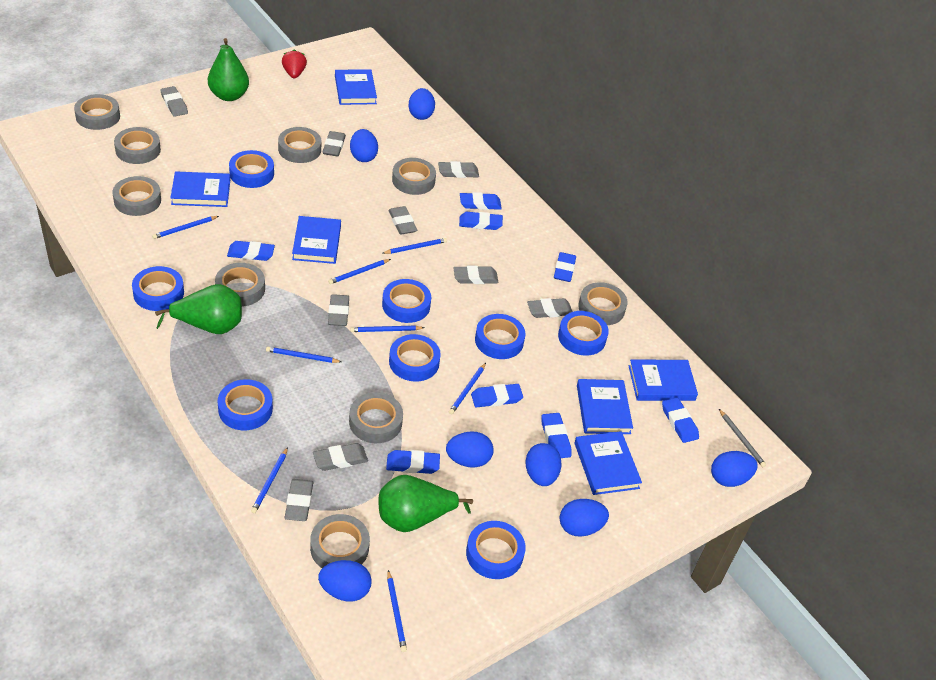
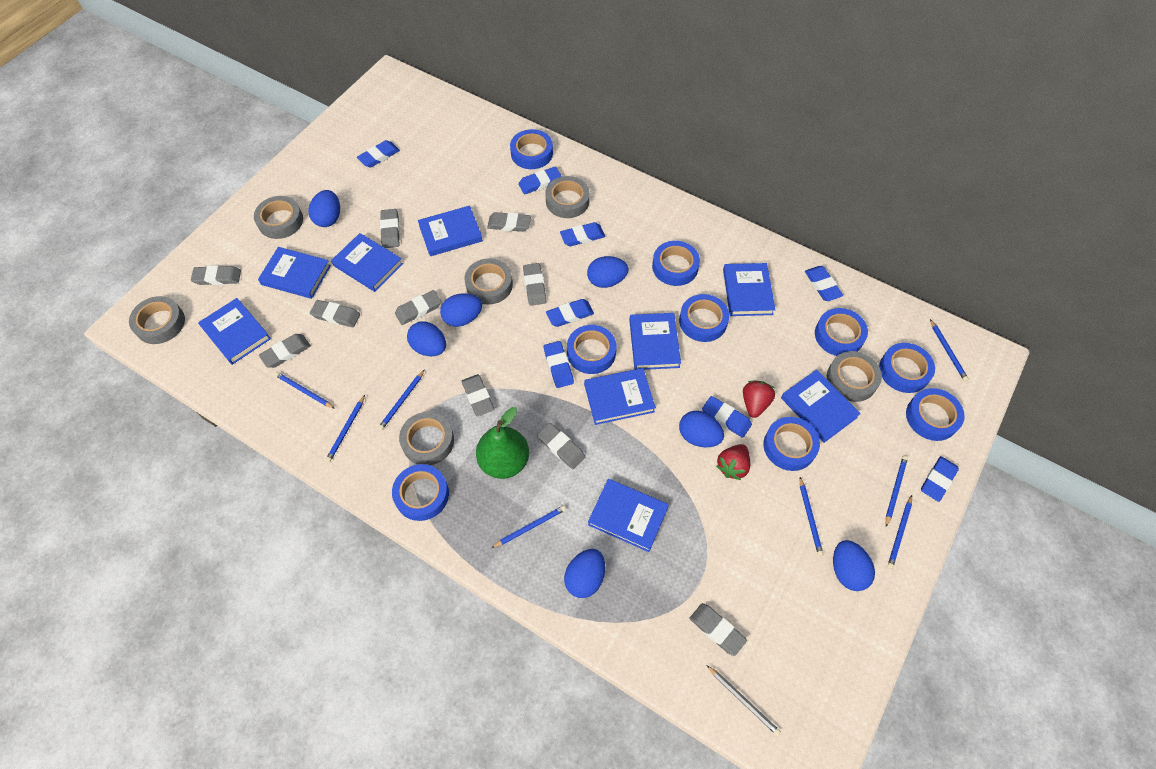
blue book: 6 -> 9
blue tape: 8 -> 9
green pear: 3 -> 1
grey eraser: 9 -> 10
grey tape: 9 -> 6
red strawberry: 1 -> 2

